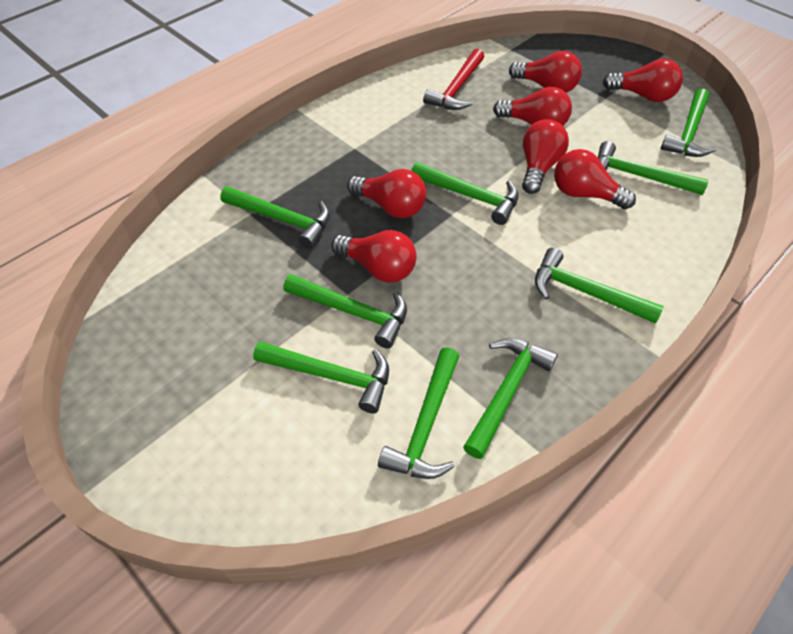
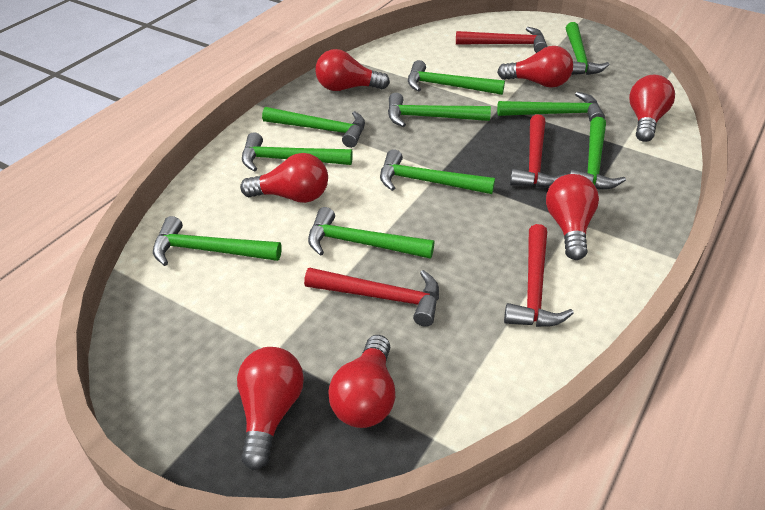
green hammer: 9 -> 10
red hammer: 1 -> 4

